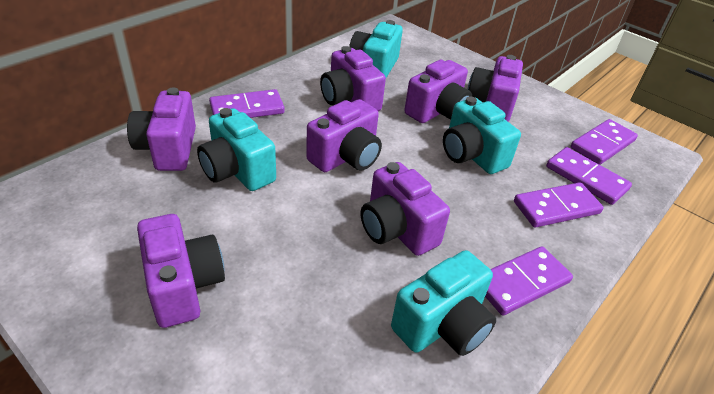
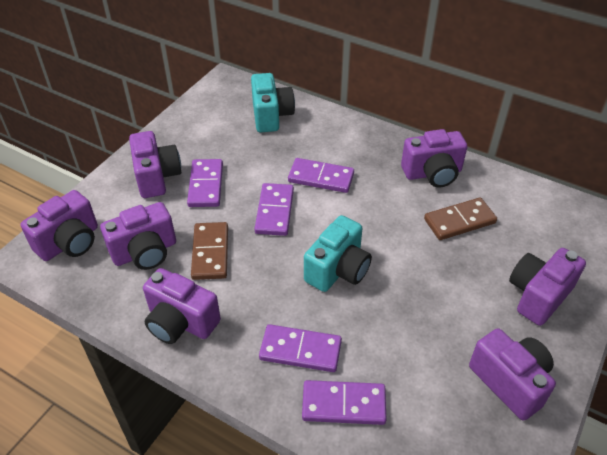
brown domino: 0 -> 2
turquoise camera: 4 -> 2

